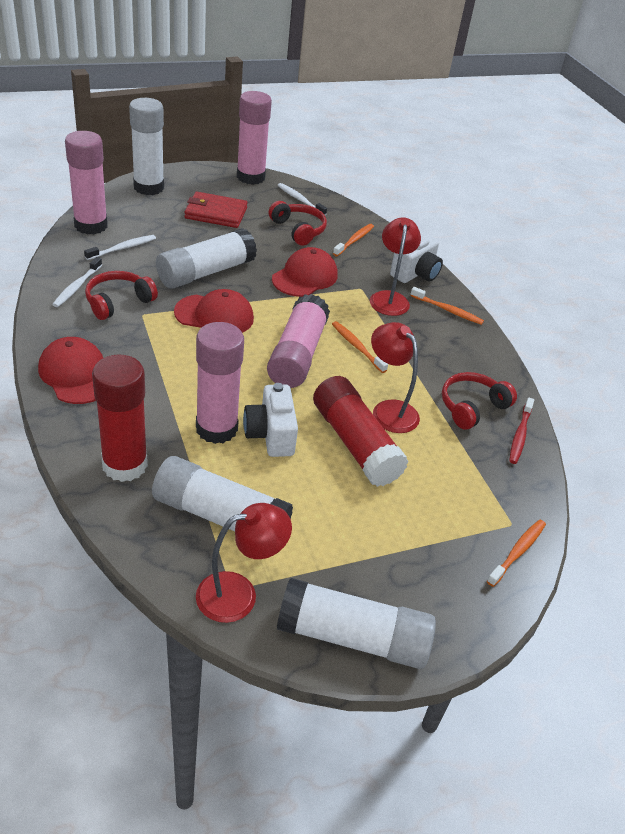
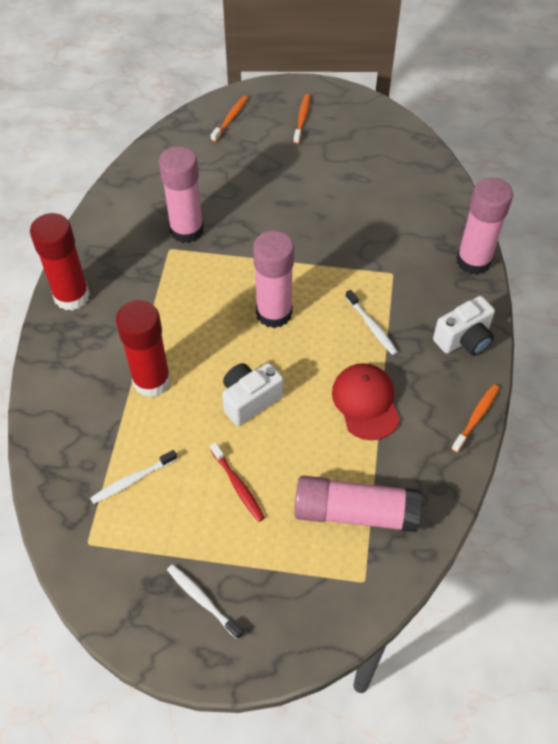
orange toothbrush: 4 -> 3
red cap: 3 -> 1
red headphones: 3 -> 0
red lamp: 3 -> 0
red wallet: 1 -> 0
white glue stick: 4 -> 0

